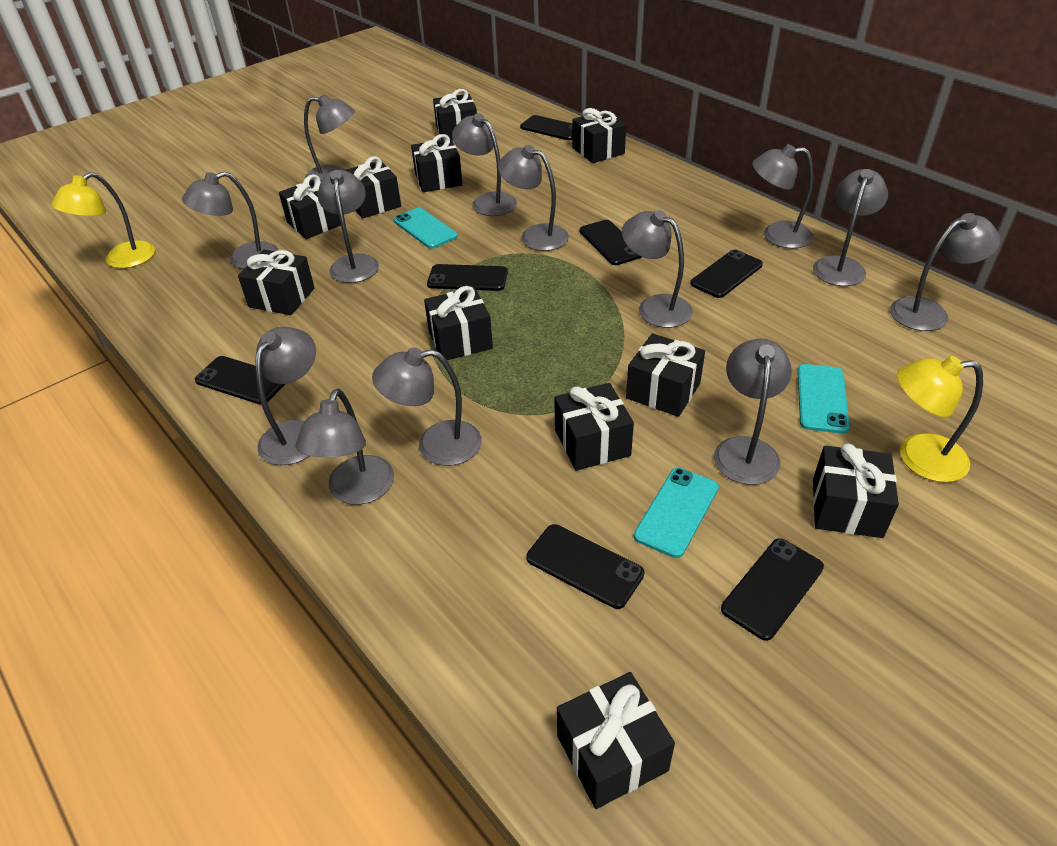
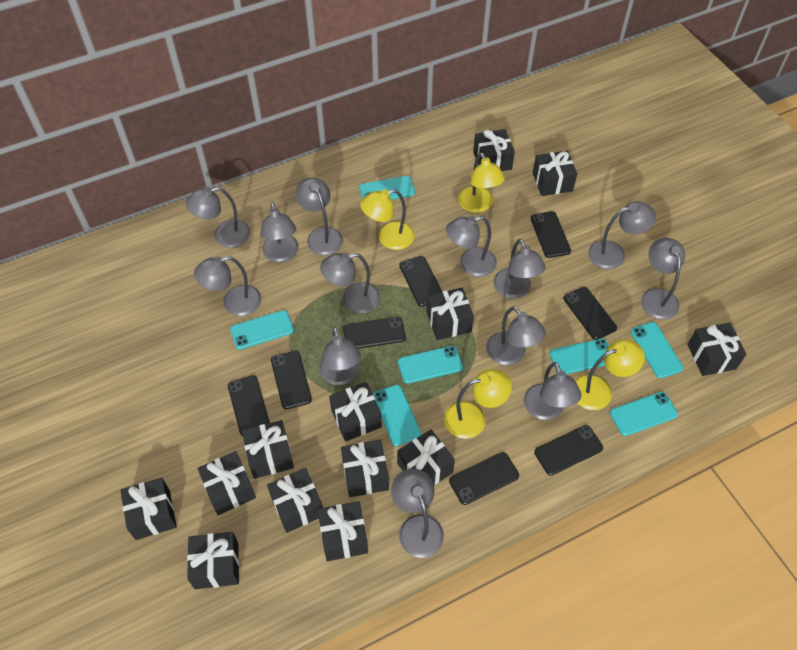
black gift: 11 -> 13
black phone: 7 -> 8
turquoise phone: 3 -> 7
yellow lamp: 2 -> 4

